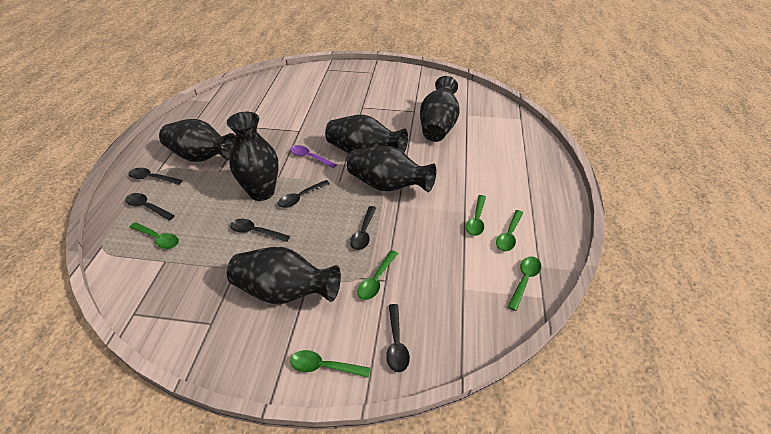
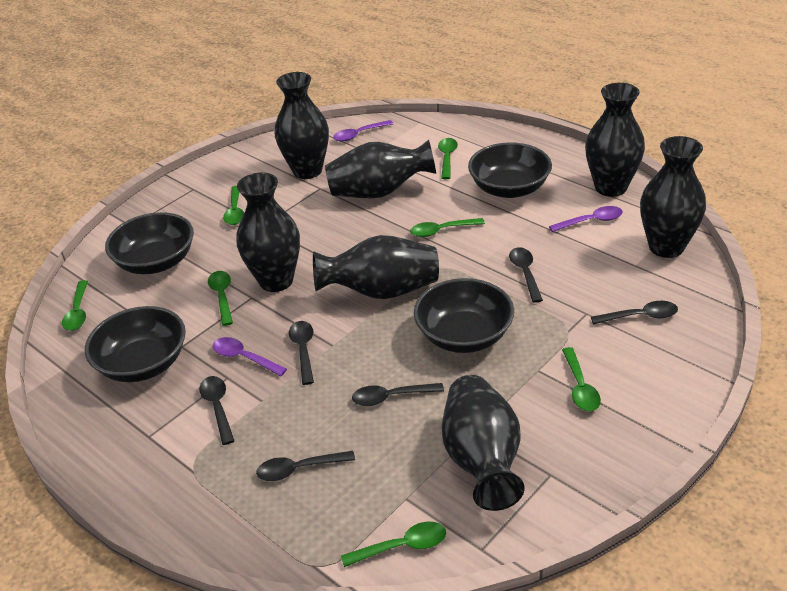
black bowl: 0 -> 4
black vase: 6 -> 7
green spoon: 6 -> 7
purple spoon: 1 -> 3

